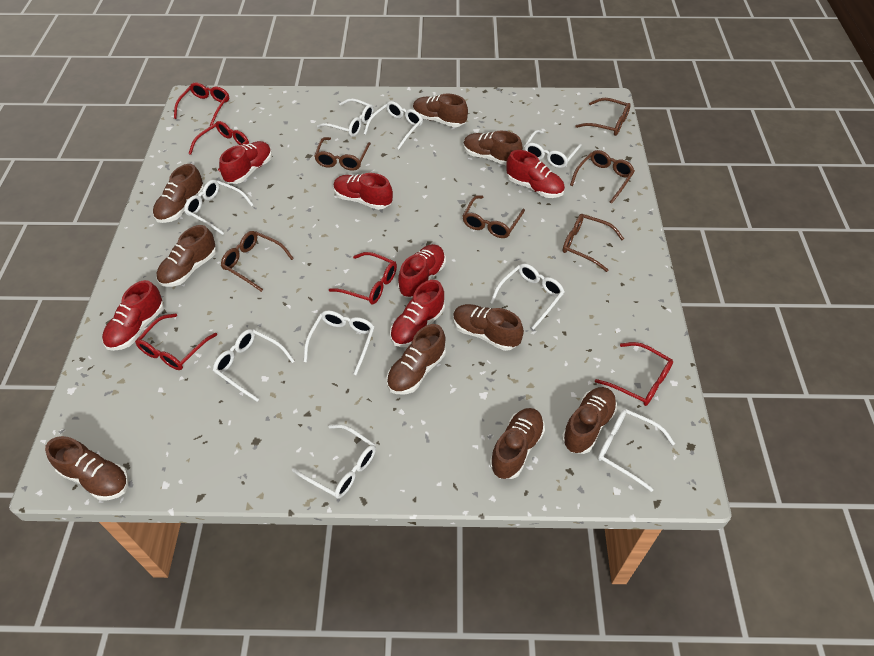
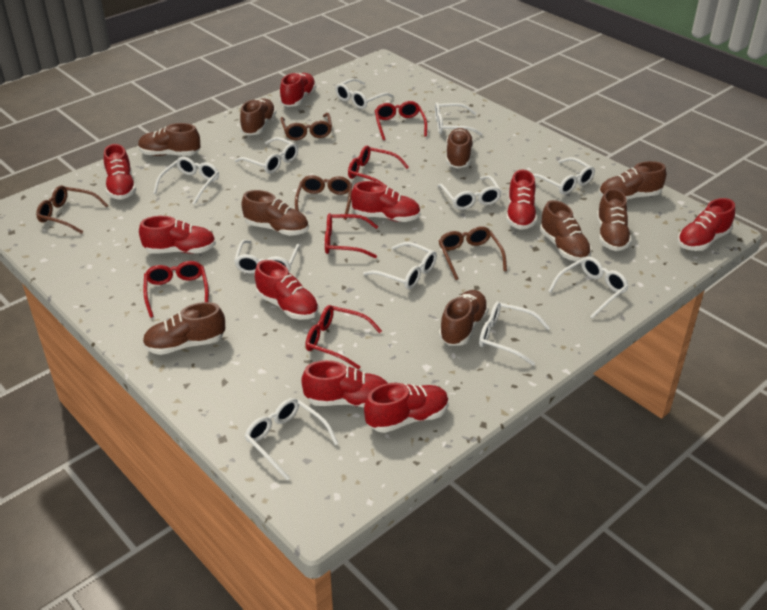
brown glasses: 6 -> 4
red shoe: 6 -> 9
white glasses: 9 -> 11

